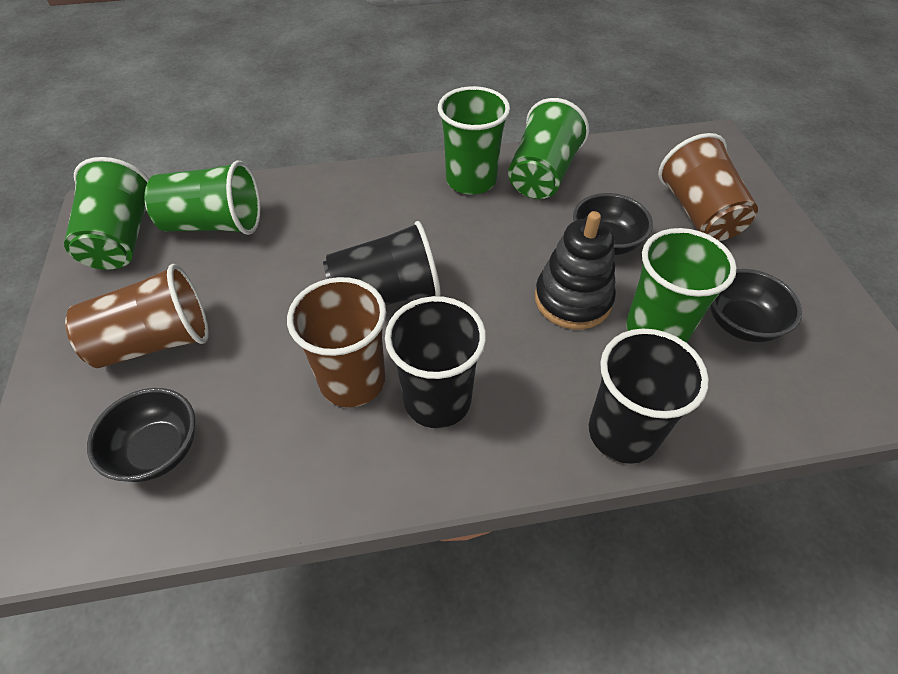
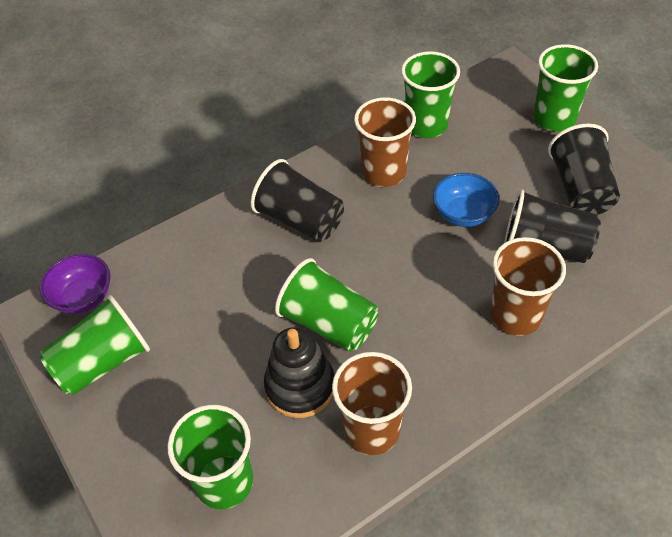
black bowl: 3 -> 0
blue bowl: 0 -> 1
purple bowl: 0 -> 1

